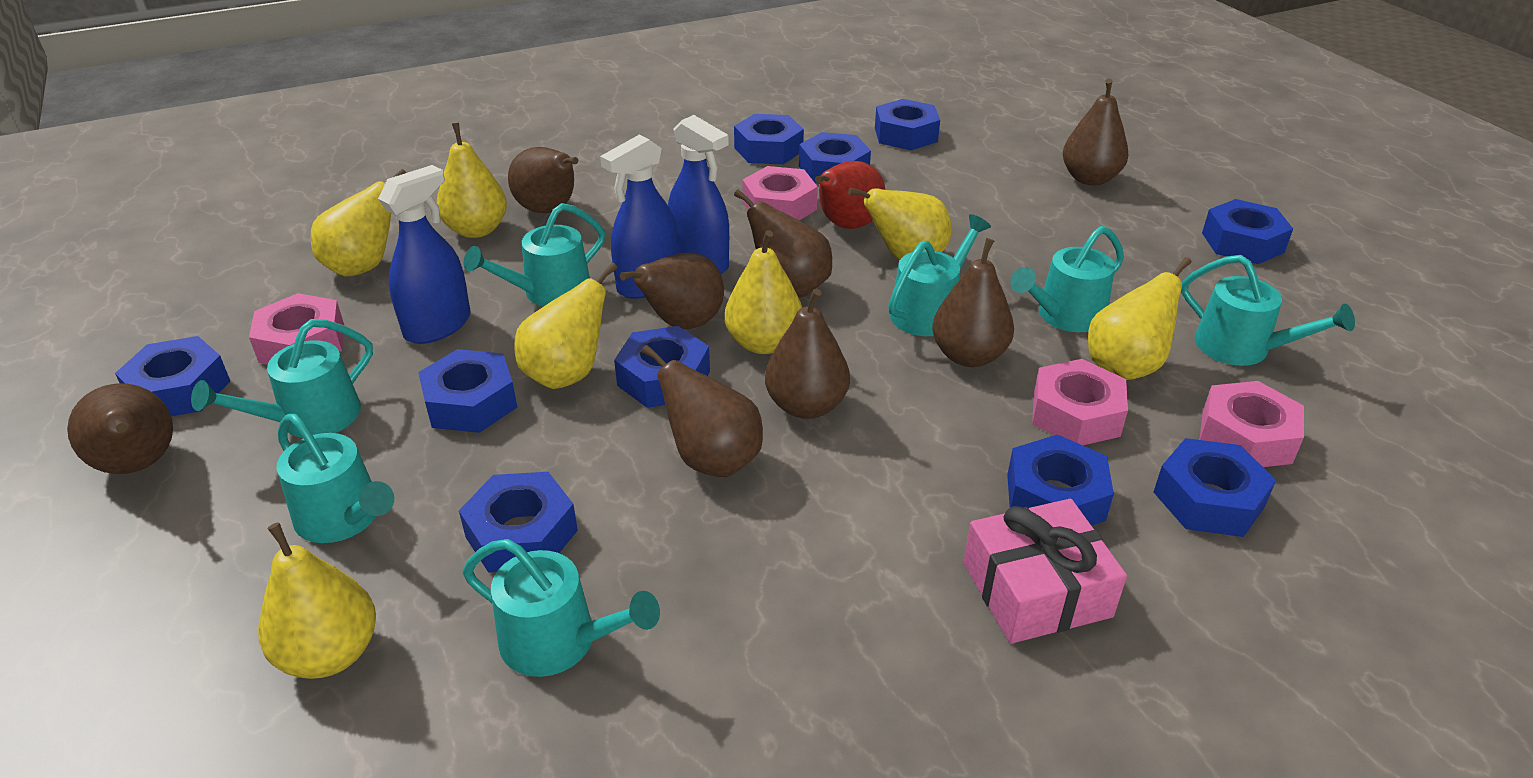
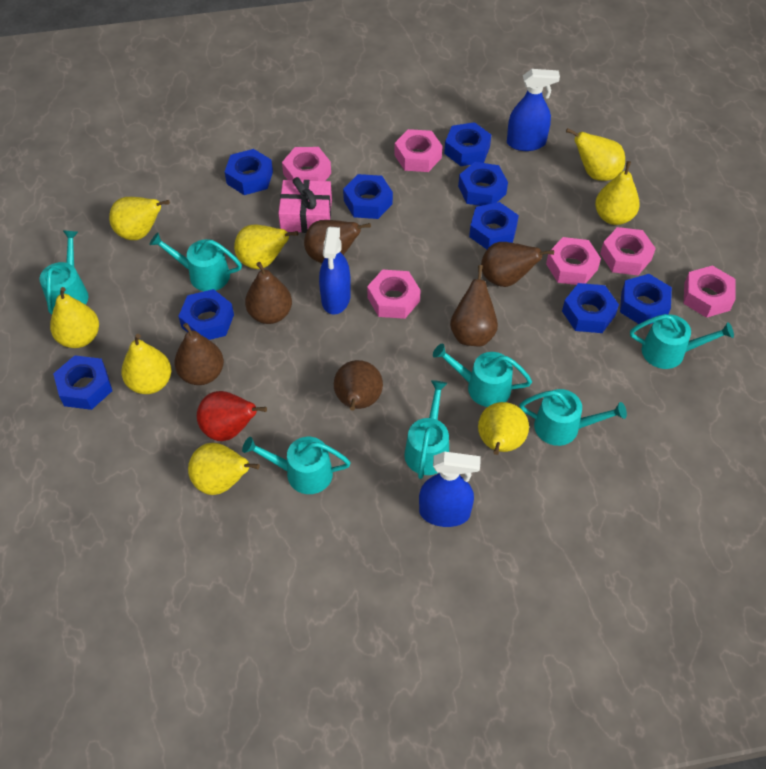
blue nut: 10 -> 9
brown pear: 8 -> 6
pink nut: 4 -> 6
yellow pear: 7 -> 8

